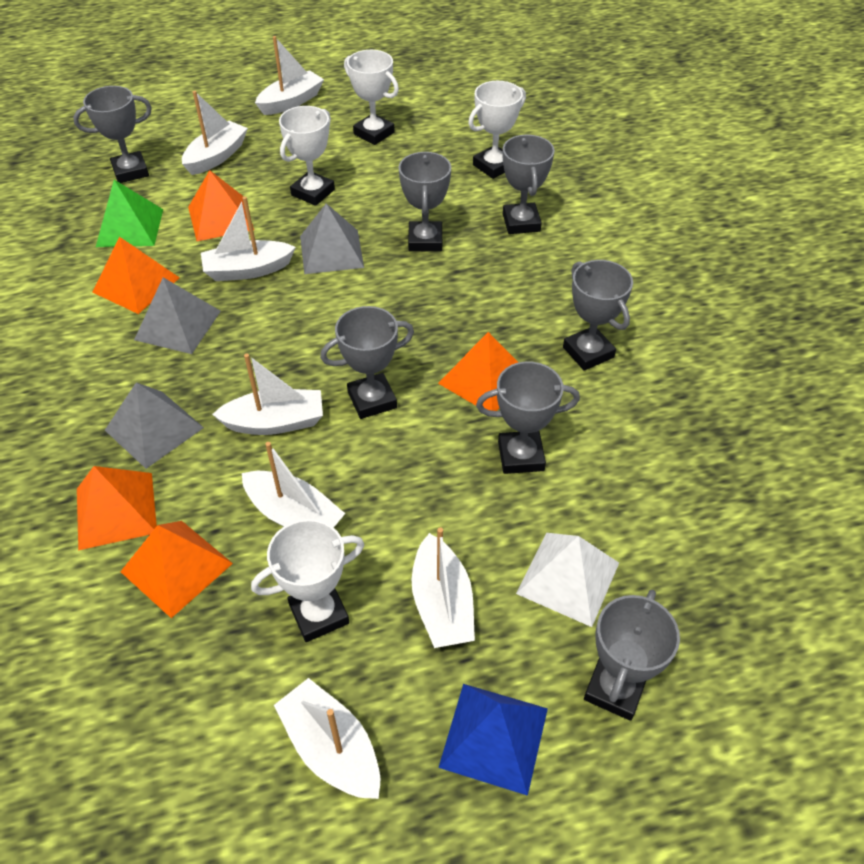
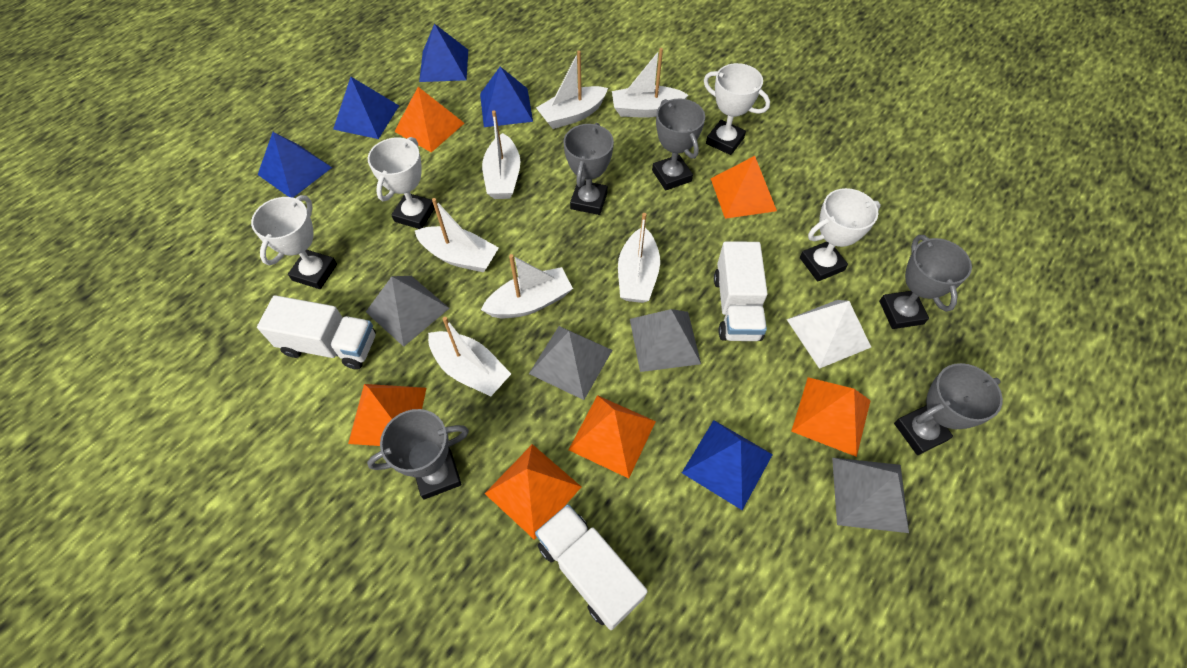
blue pyramid: 1 -> 5
green pyramid: 1 -> 0
grey pyramid: 3 -> 4
grey trophy: 7 -> 5
orange pyramid: 5 -> 6
white truck: 0 -> 3

